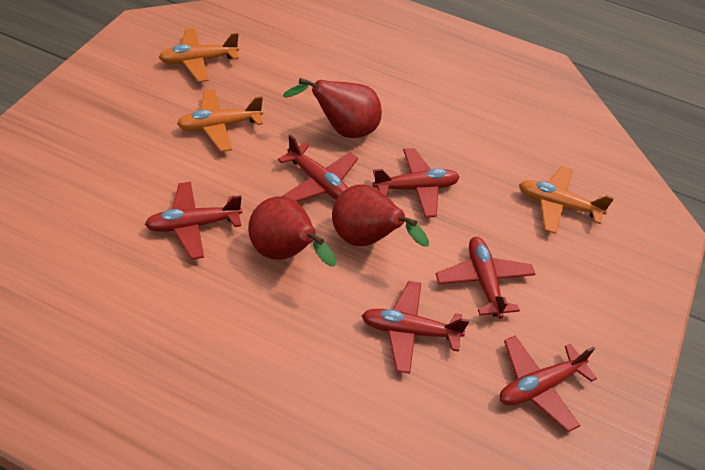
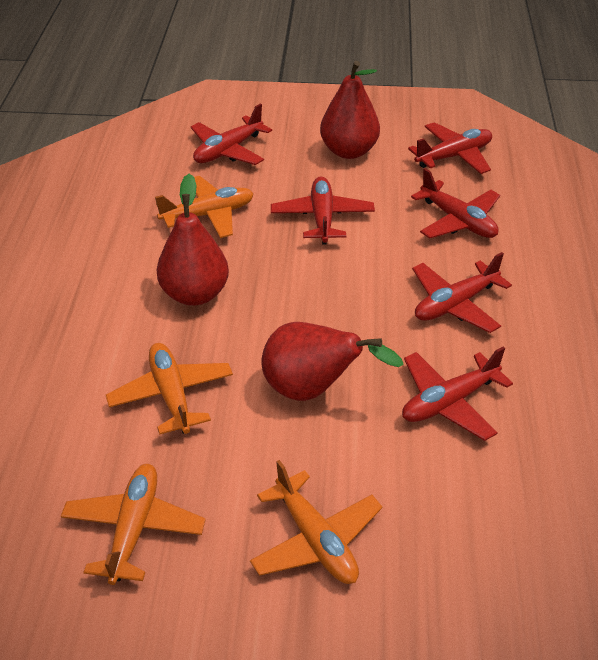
orange plane: 3 -> 4

